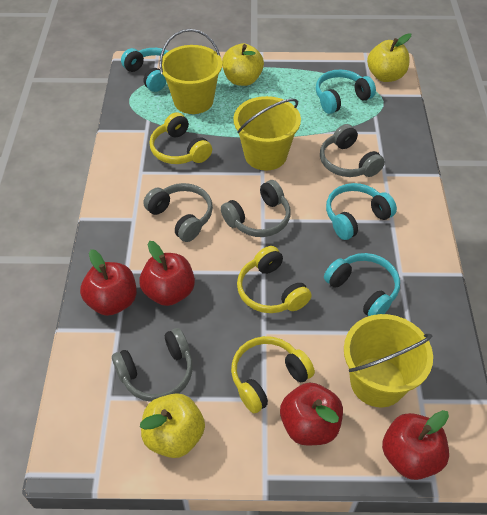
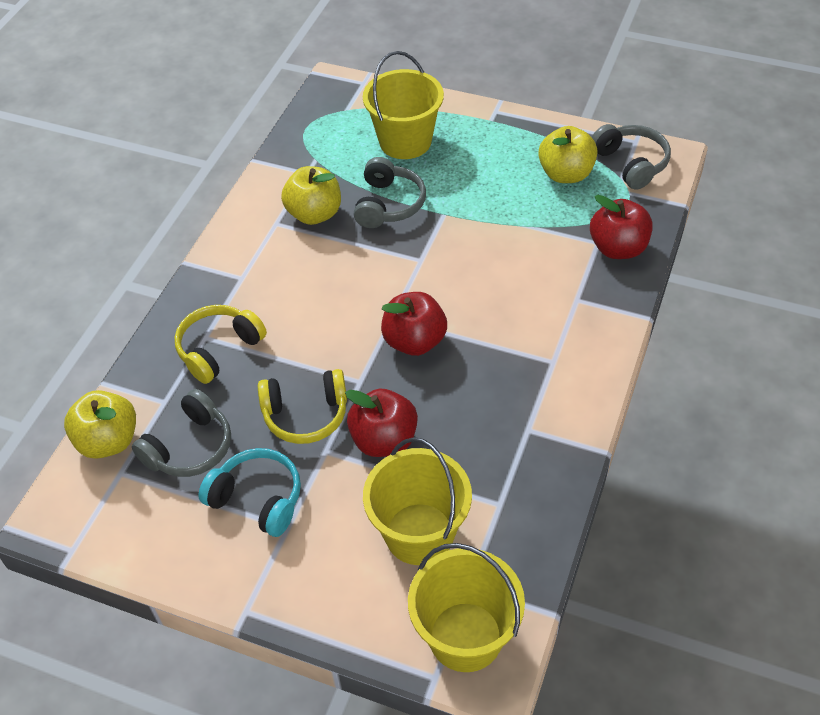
grey headphones: 4 -> 3
red apple: 4 -> 3
turquoise headphones: 4 -> 1
yellow headphones: 3 -> 2

